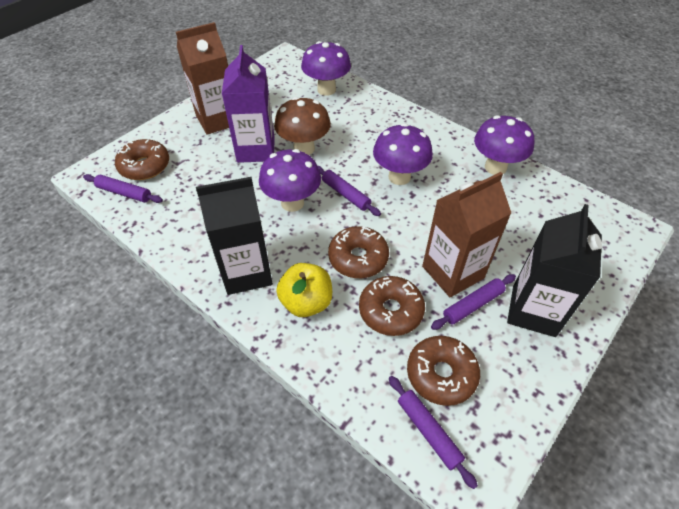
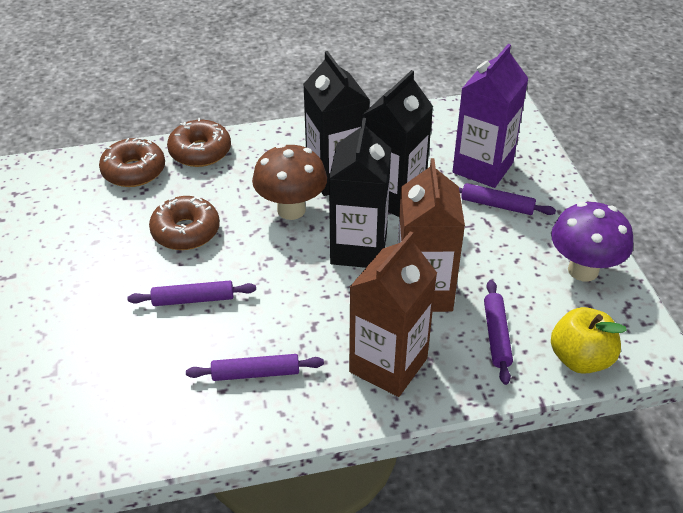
black carton: 2 -> 3
brown donut: 4 -> 3
purple mushroom: 4 -> 1

